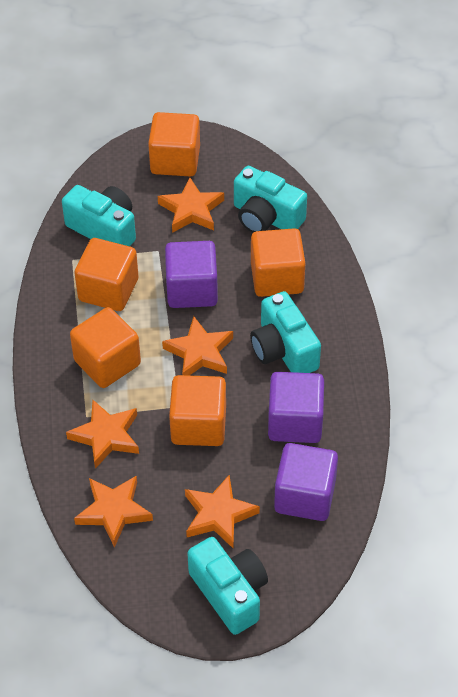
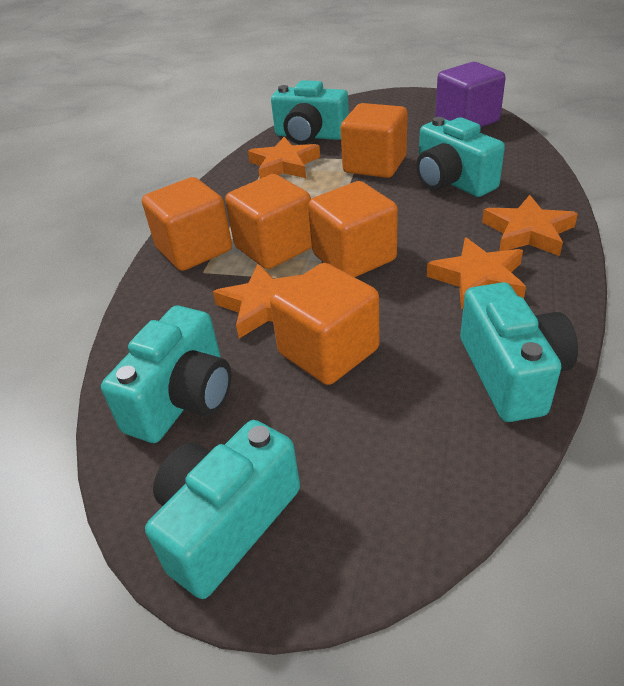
orange star: 5 -> 4
purple cube: 3 -> 1
turquoise camera: 4 -> 5

